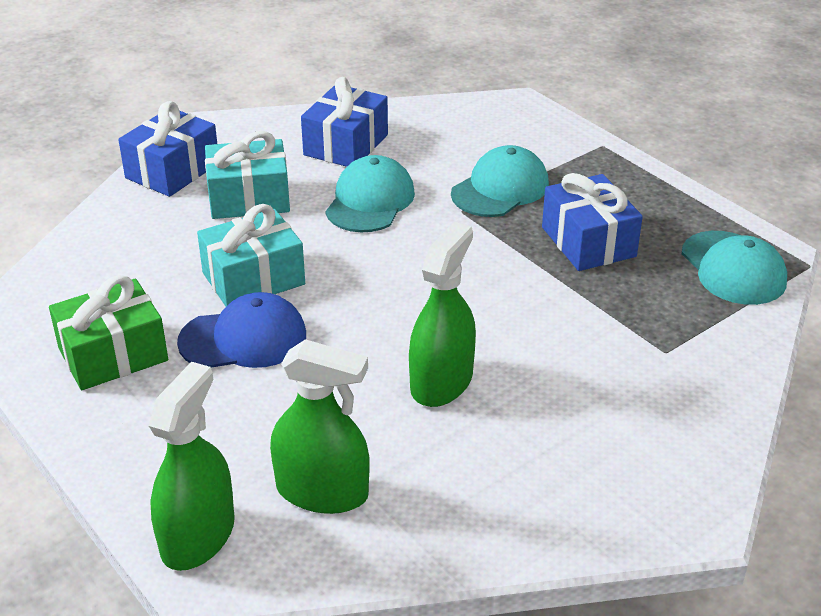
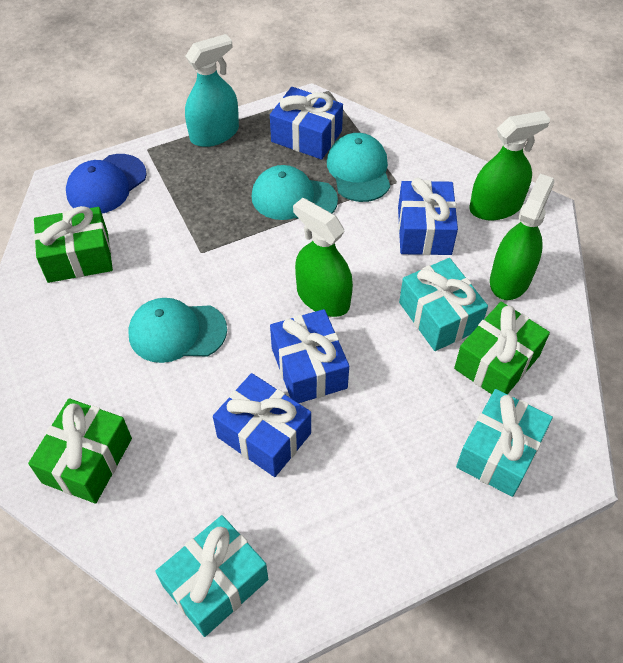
blue gift: 3 -> 4
green gift: 1 -> 3
turquoise gift: 2 -> 3
turquoise spray bottle: 0 -> 1

